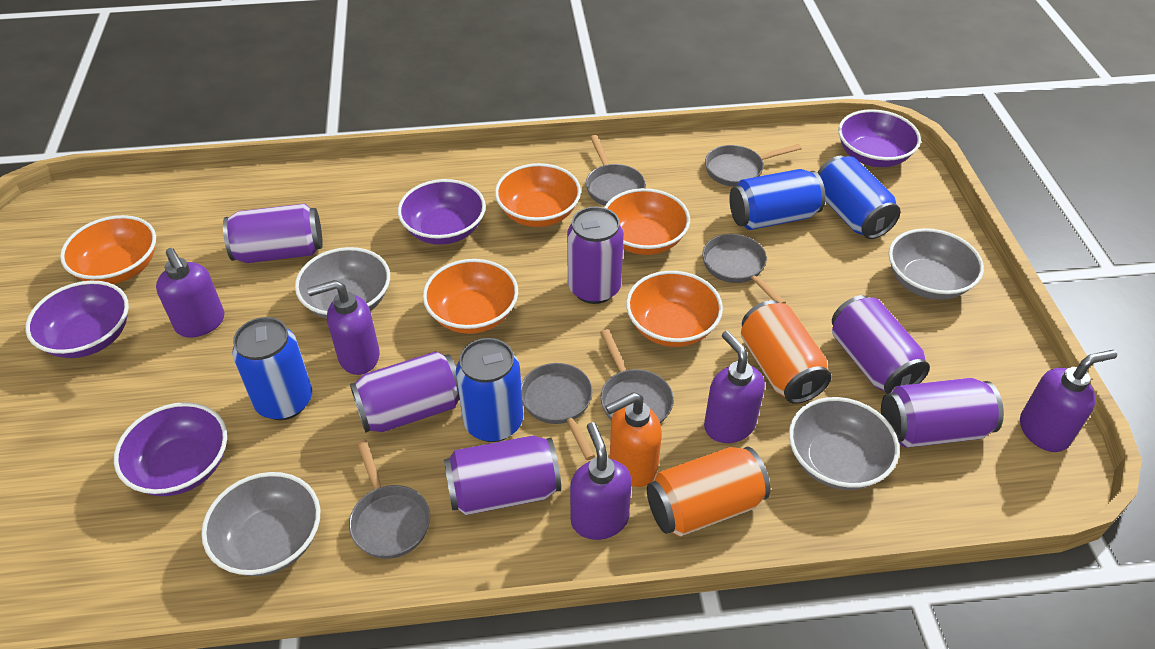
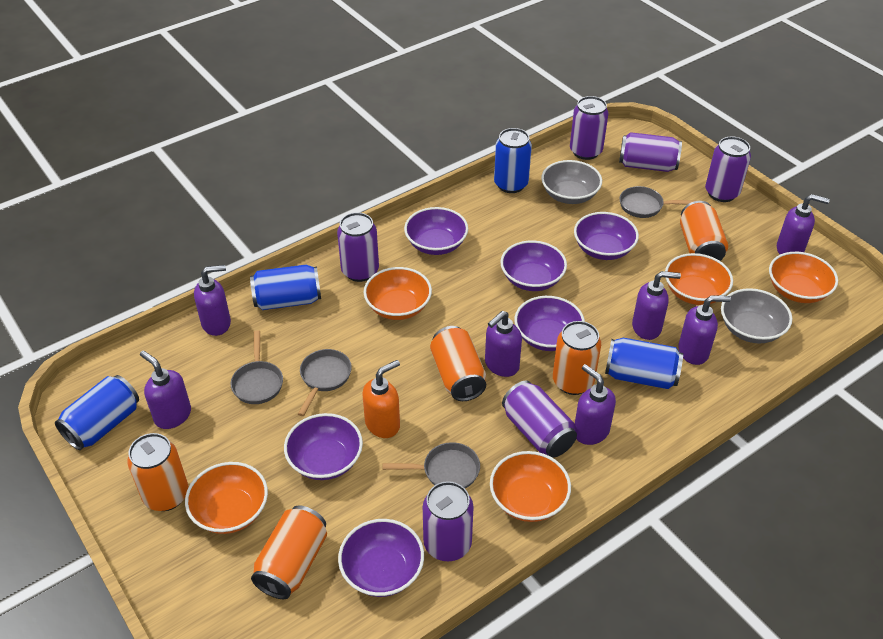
grey bowl: 4 -> 2
grey pan: 6 -> 4
orange can: 2 -> 5
purple bowl: 4 -> 6
purple soap dispenser: 5 -> 7

